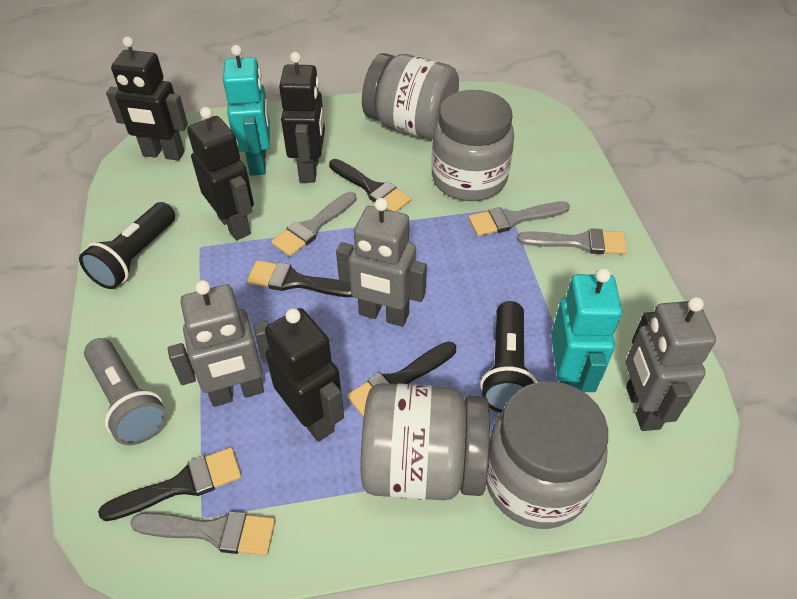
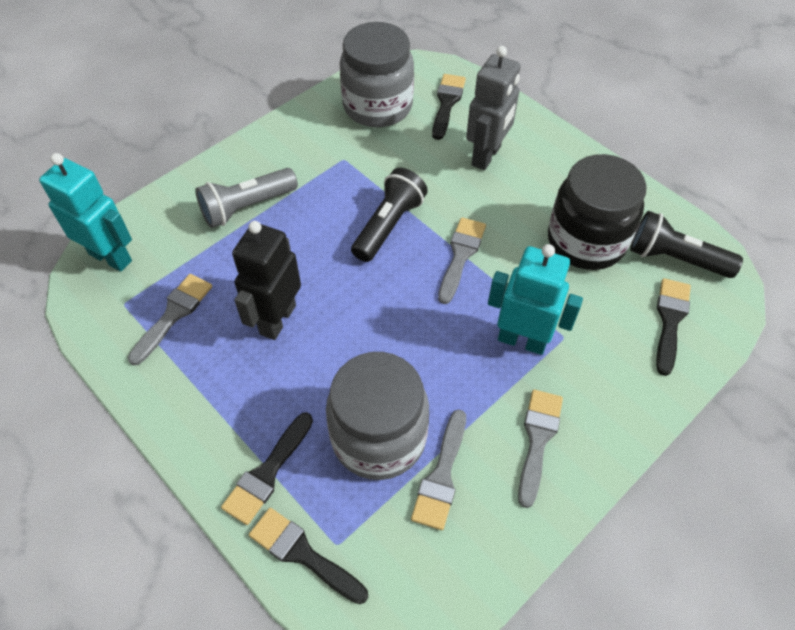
black jar: 0 -> 1
black robot: 4 -> 1
grey jar: 4 -> 2
grey robot: 3 -> 1

